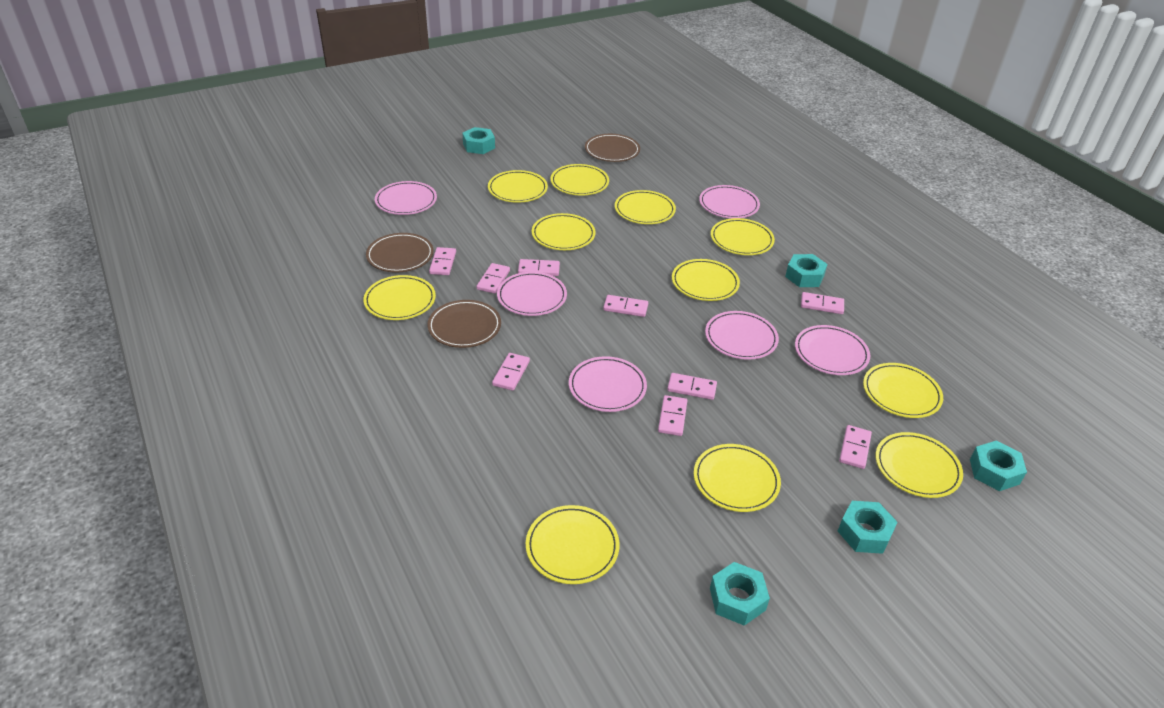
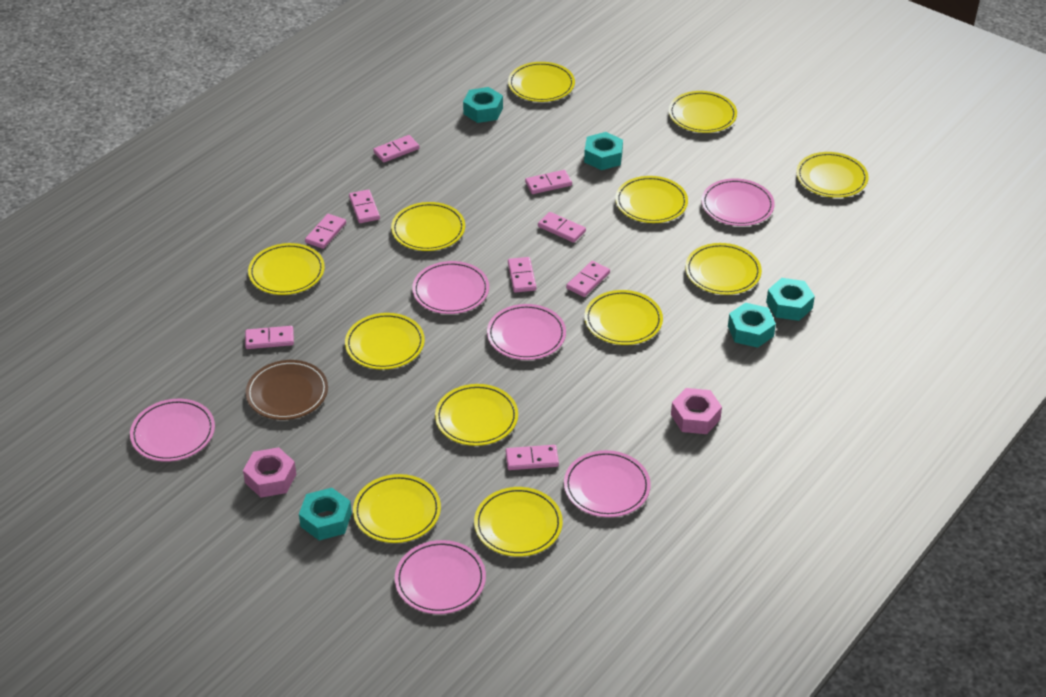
brown plate: 3 -> 1
pink nut: 0 -> 2
yellow plate: 11 -> 12

